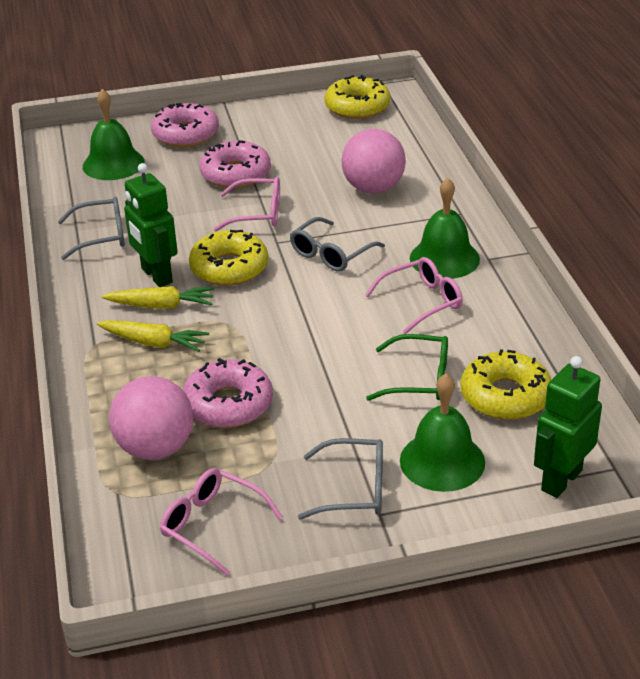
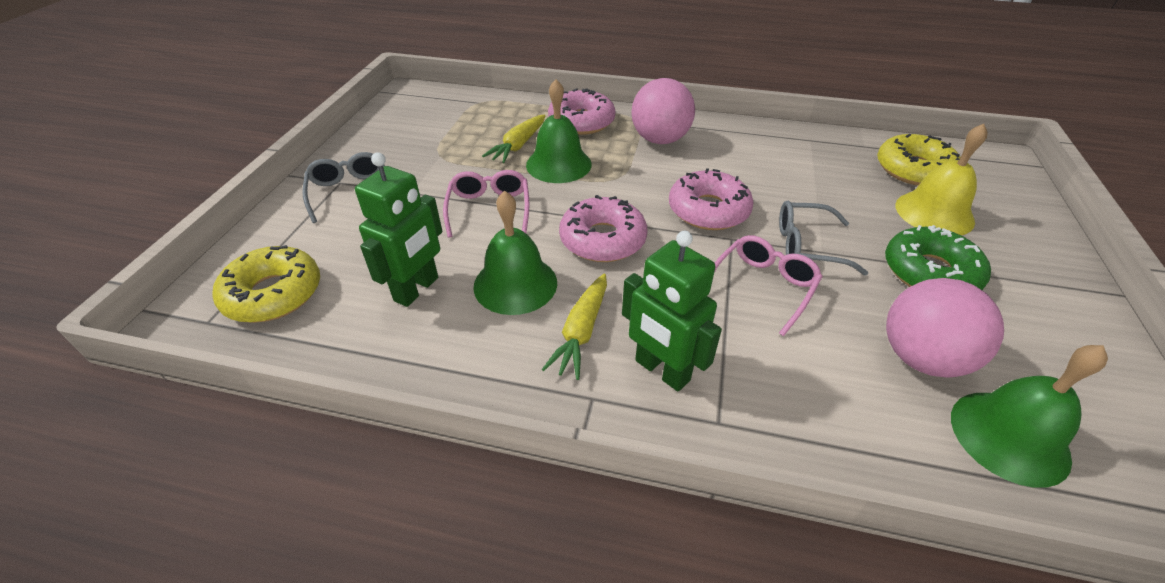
green donut: 0 -> 1
green glasses: 1 -> 0
grey glasses: 3 -> 2
pink glasses: 3 -> 2
yellow bell: 0 -> 1
yellow donut: 3 -> 2

